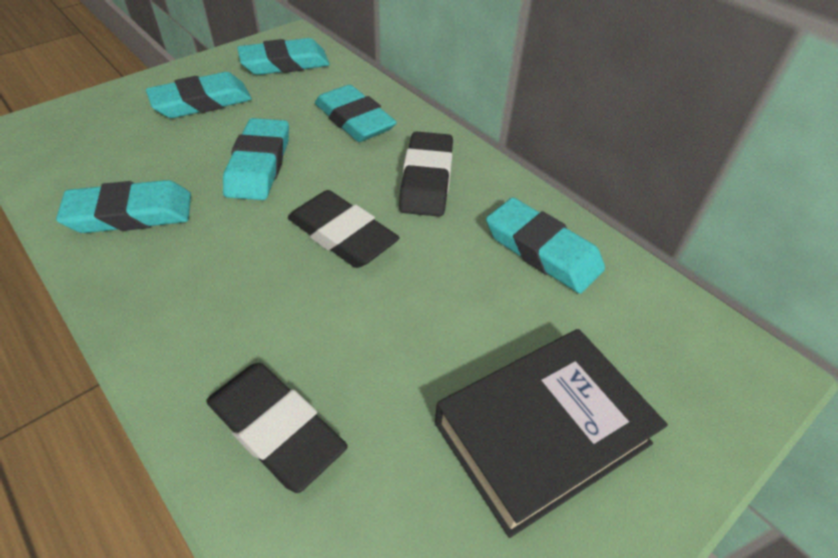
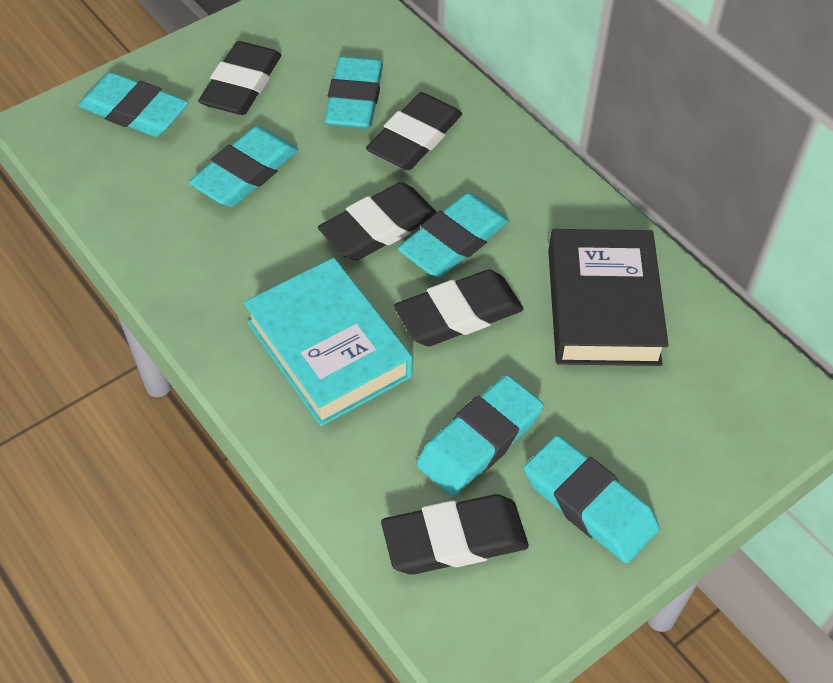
black eraser: 3 -> 5
turquoise book: 0 -> 1

